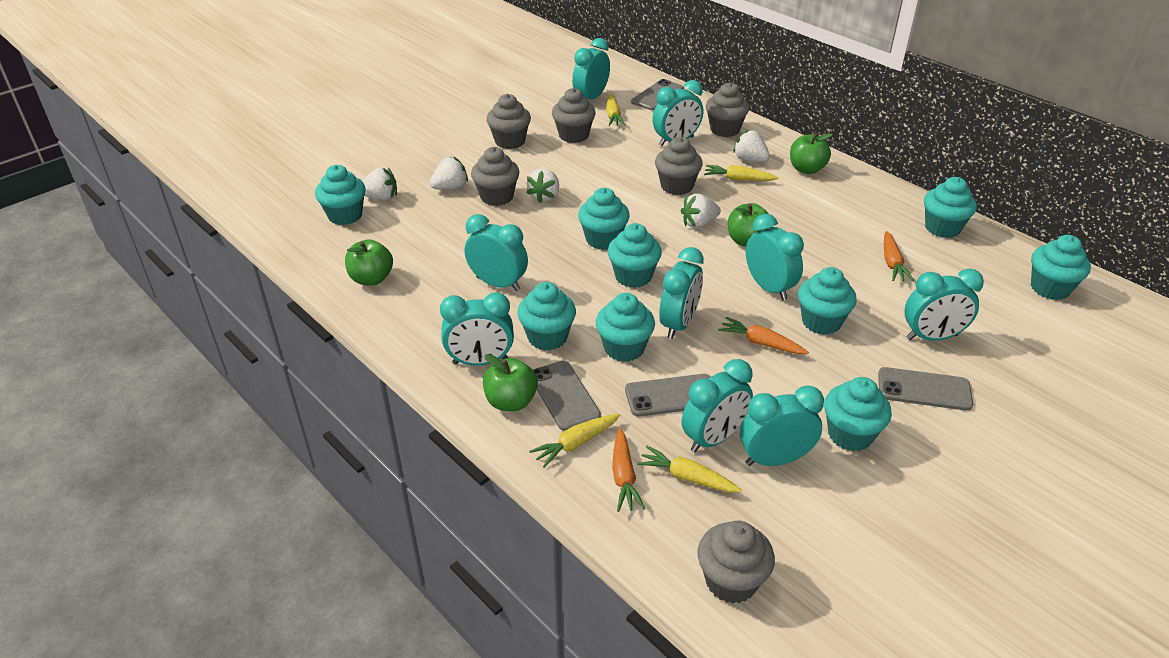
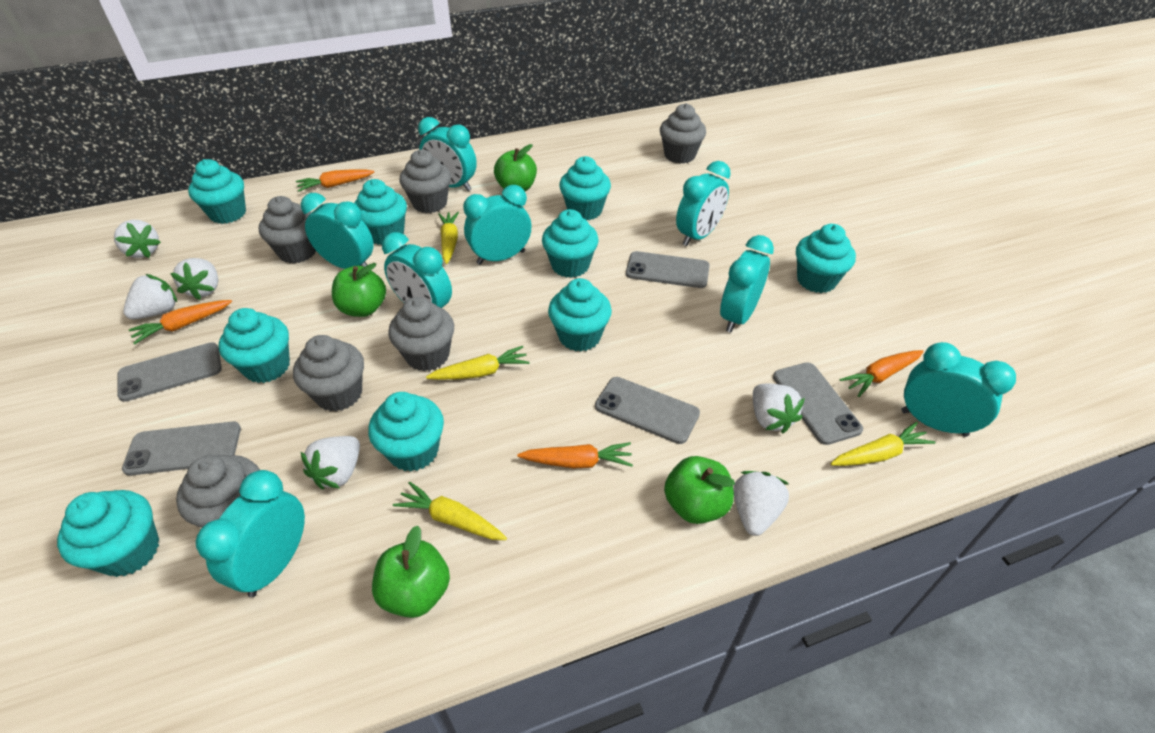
grey phone: 4 -> 5
orange carrot: 3 -> 4
turquoise clock: 9 -> 8
white strawberry: 5 -> 6

